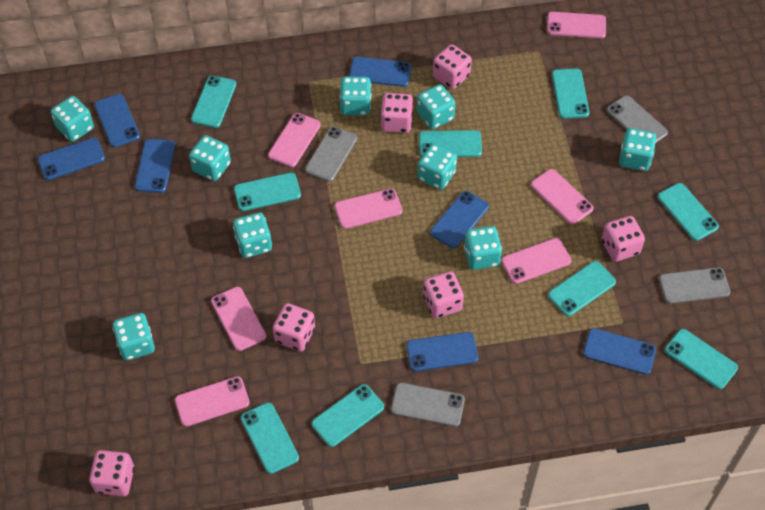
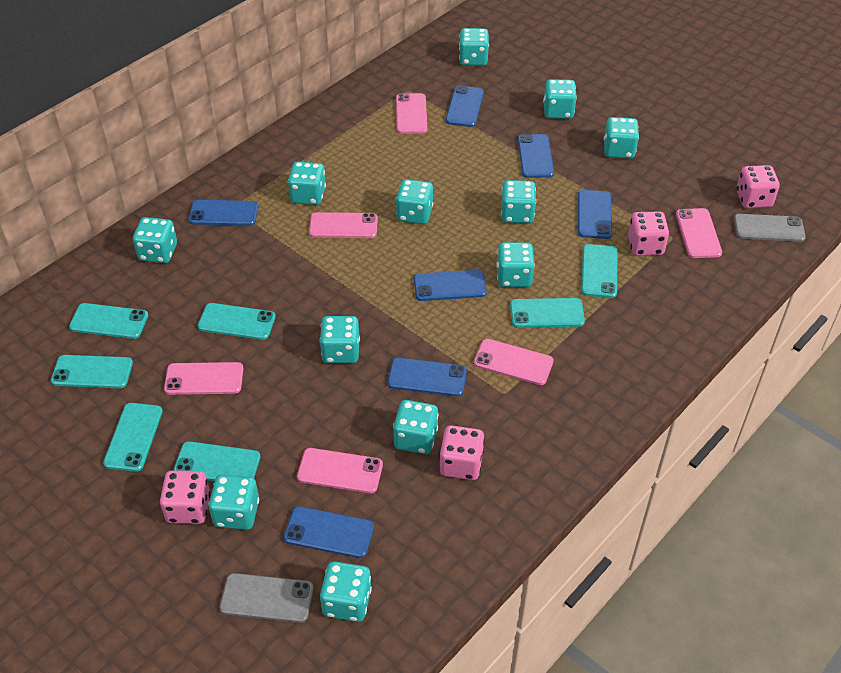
grey phone: 4 -> 2
pink dice: 6 -> 4
pink phone: 7 -> 6
turquoise dice: 9 -> 12
turquoise phone: 9 -> 7

